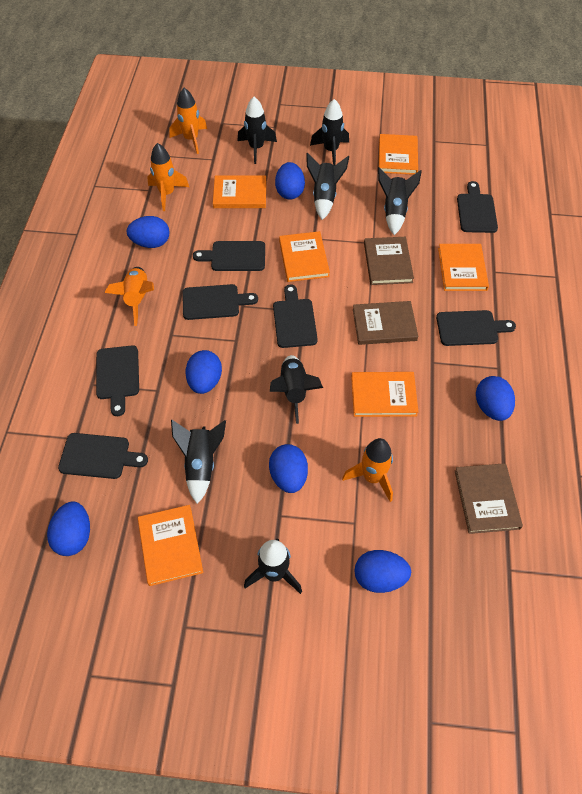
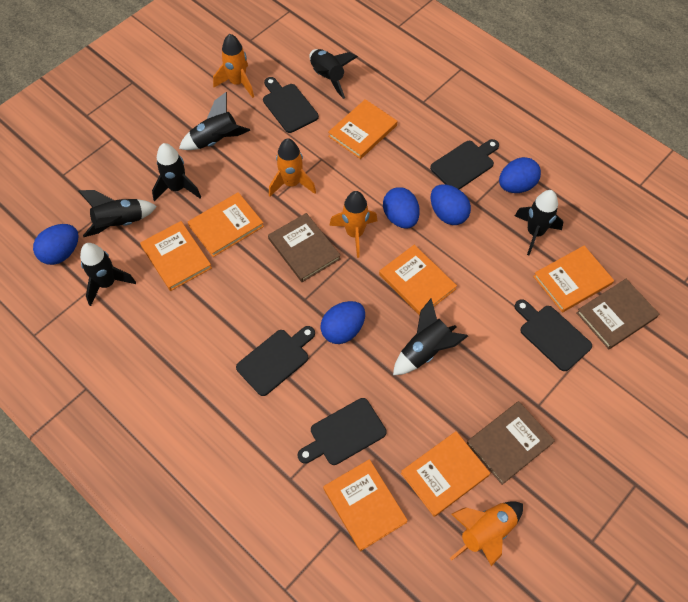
black cutting board: 7 -> 5
blue egg: 7 -> 5
orange book: 6 -> 7

